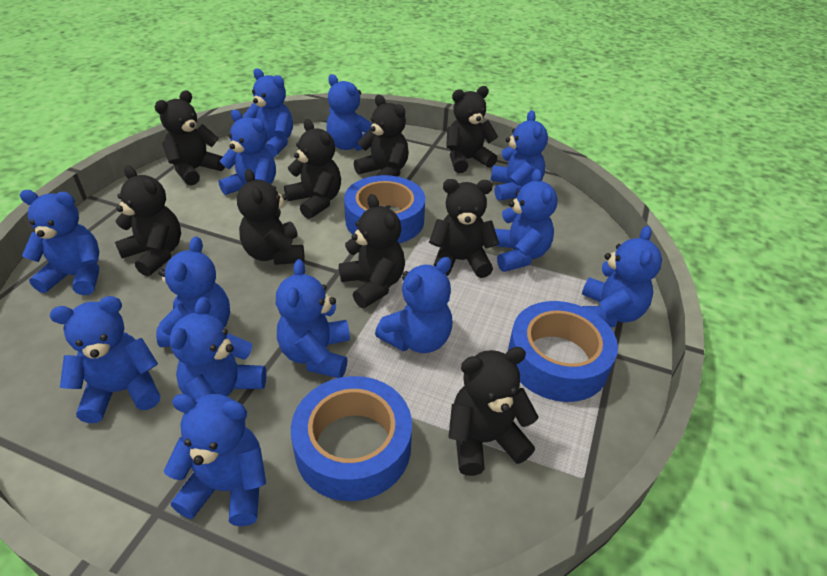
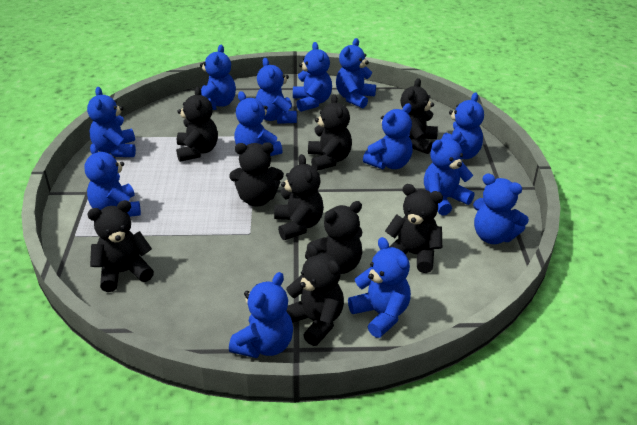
blue tape: 3 -> 0

